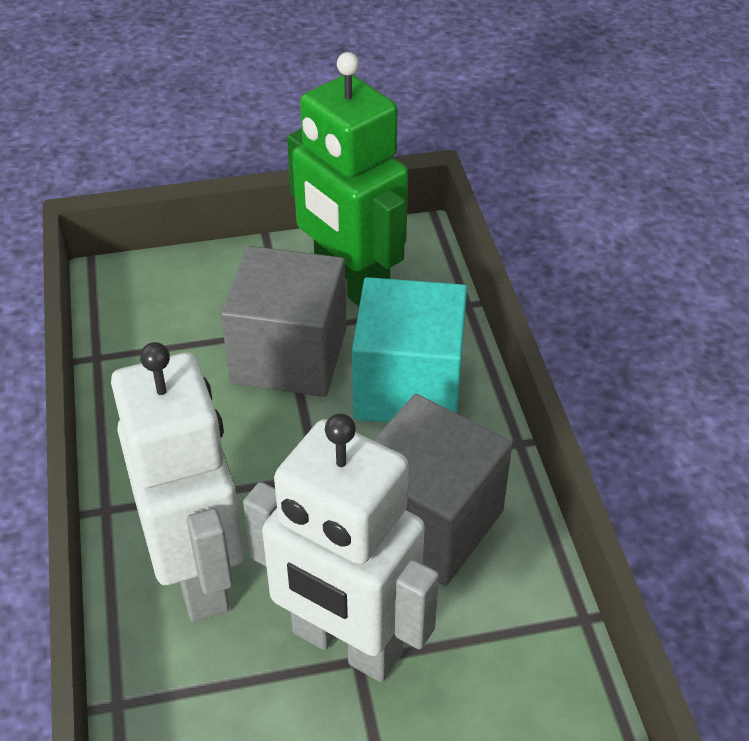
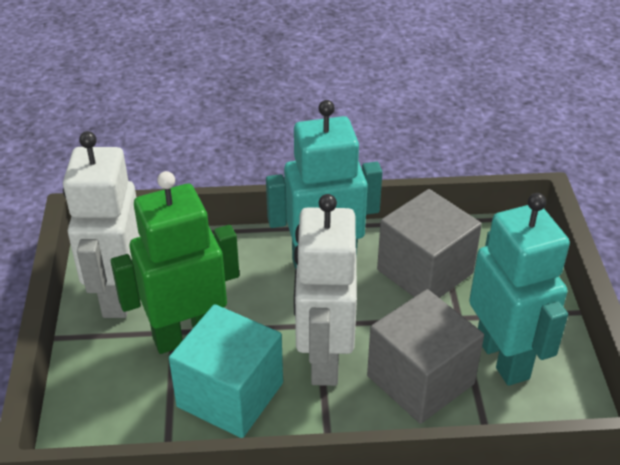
turquoise robot: 0 -> 2

